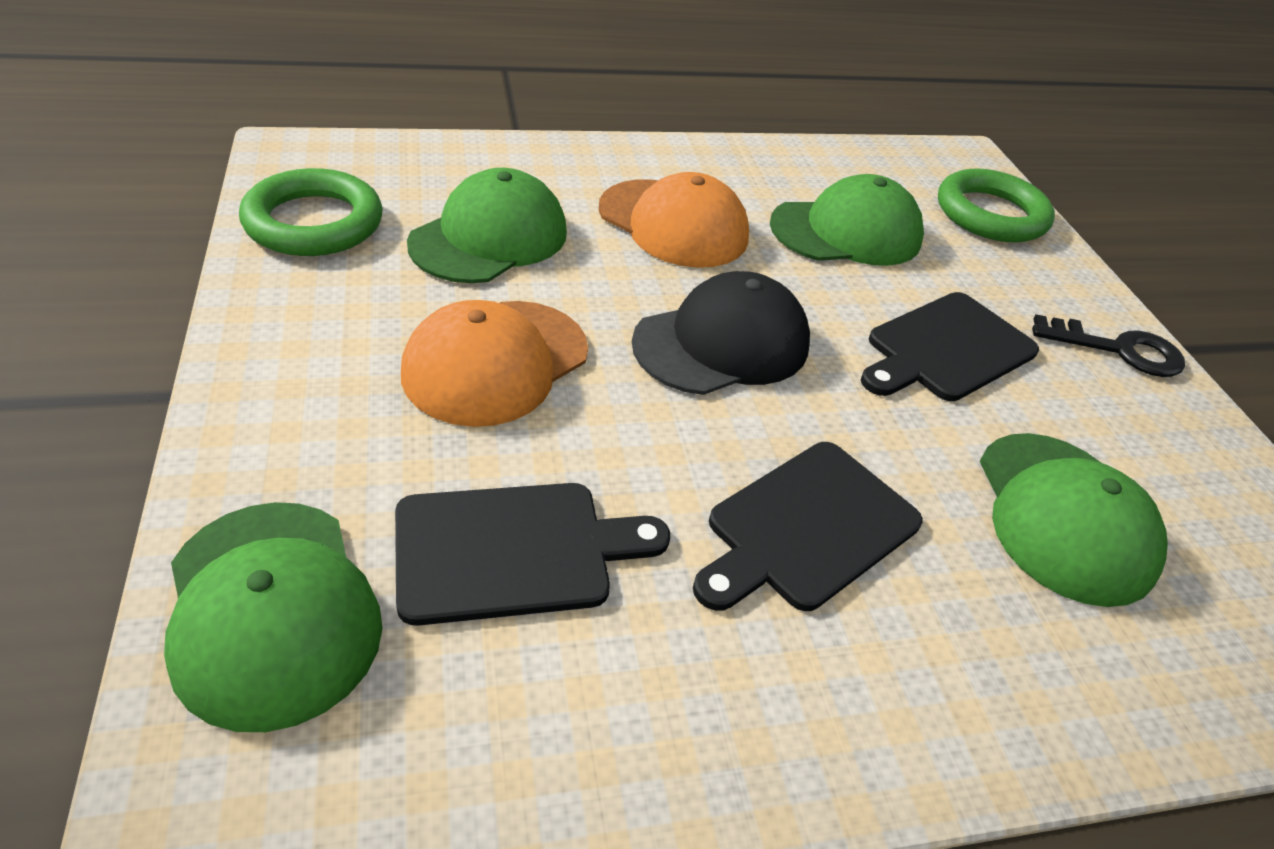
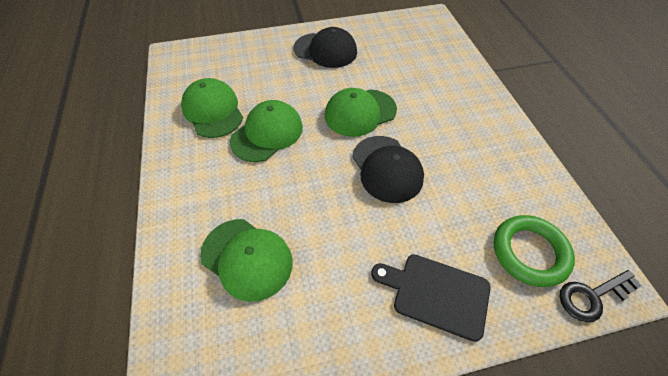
black cap: 1 -> 2
black cutting board: 3 -> 1
green ring: 2 -> 1
orange cap: 2 -> 0

